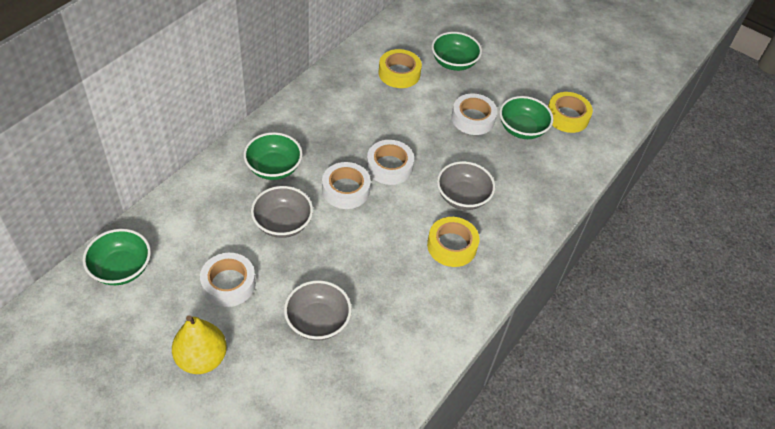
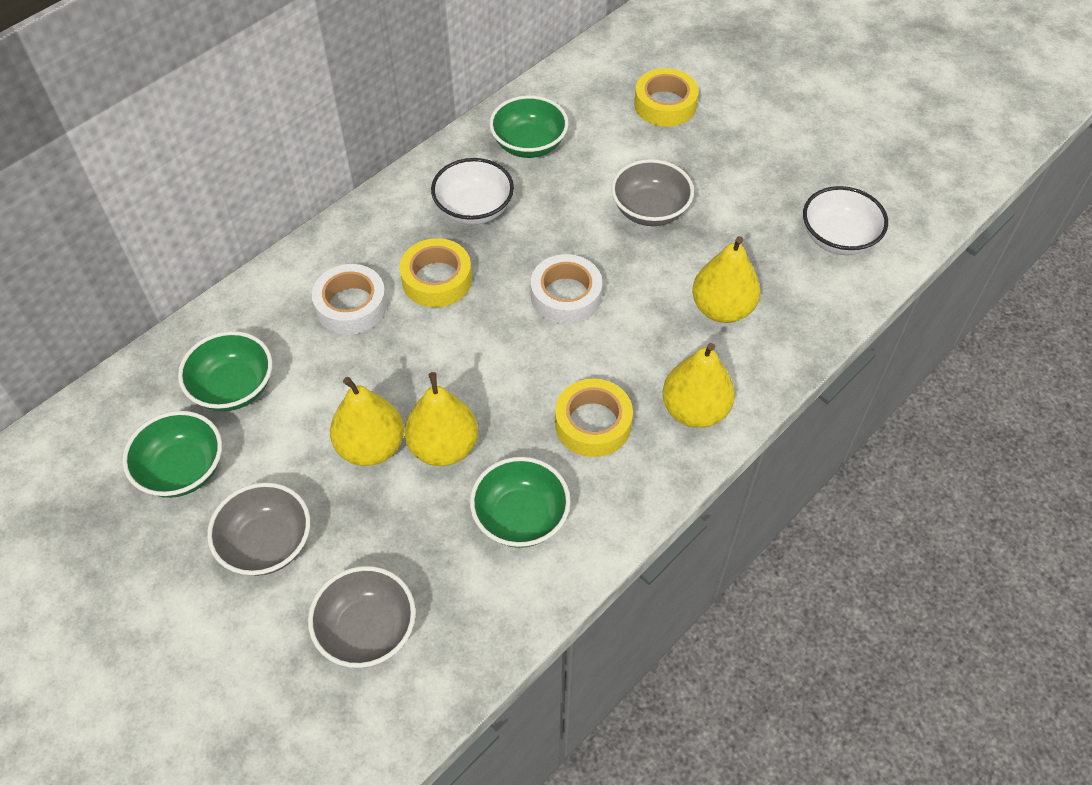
white bowl: 0 -> 2
white tape: 4 -> 2
yellow pear: 1 -> 4

